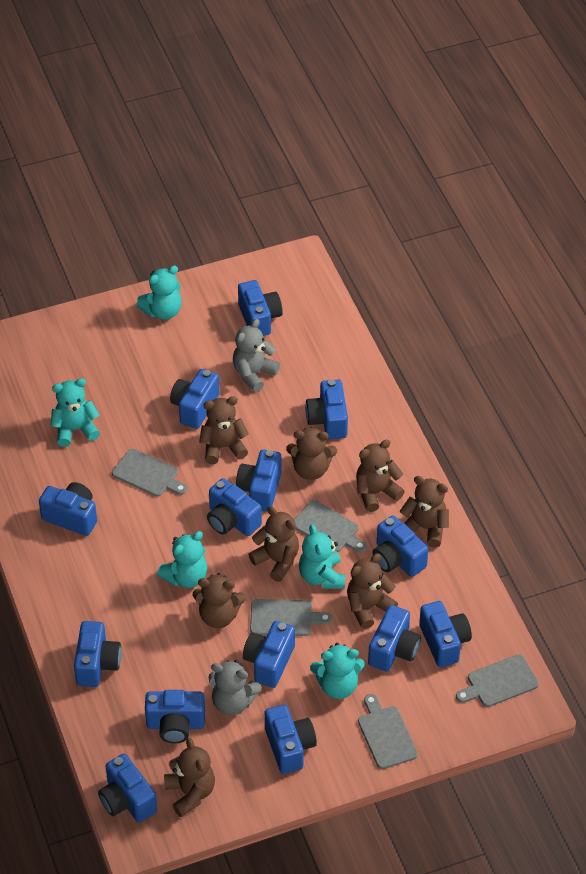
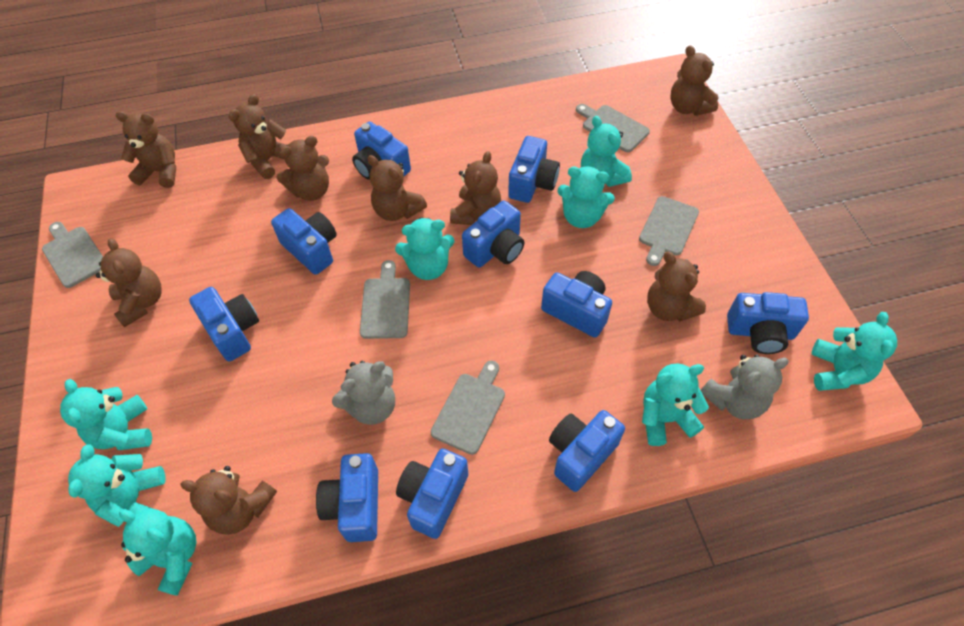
blue camera: 14 -> 10
brown teddy bear: 8 -> 9
turquoise teddy bear: 5 -> 8

